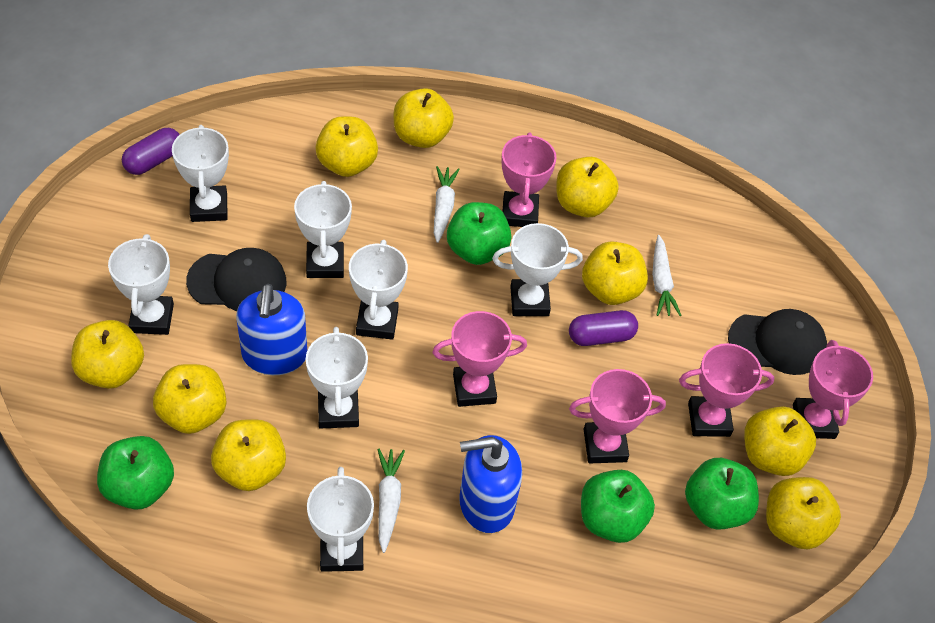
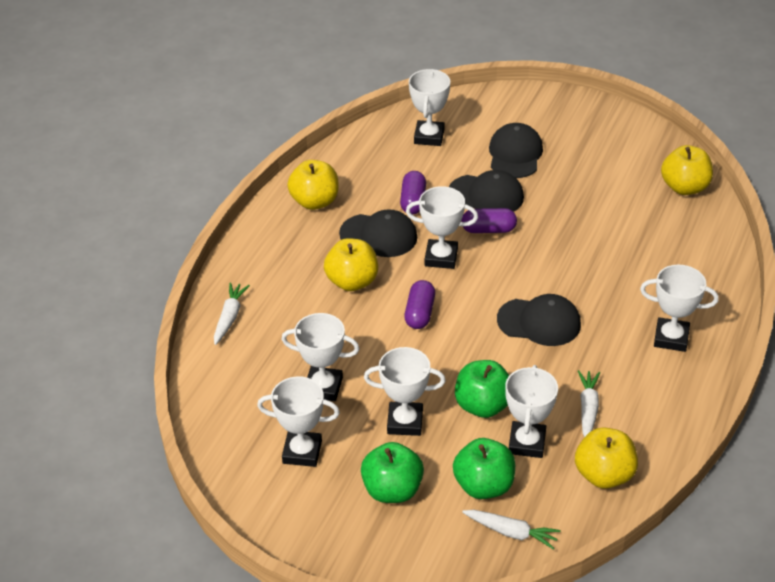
black cap: 2 -> 4
blue soap dispenser: 2 -> 0
green apple: 4 -> 3
pink trophy: 5 -> 0
purple capsule: 2 -> 3
yellow apple: 9 -> 4

